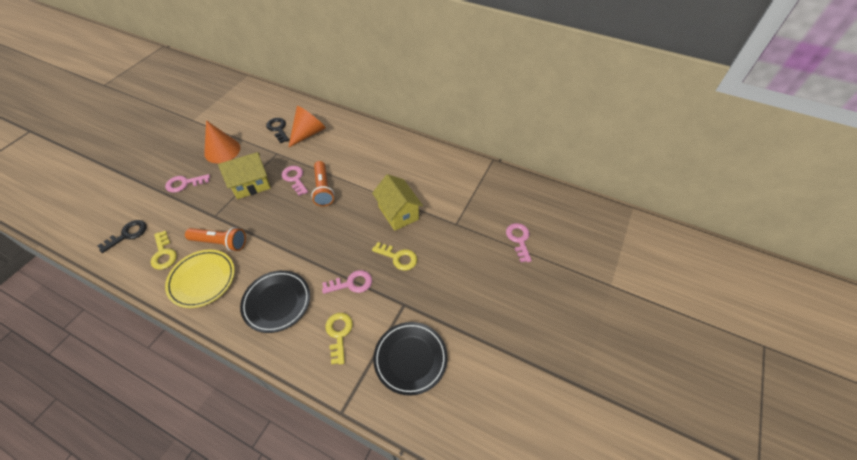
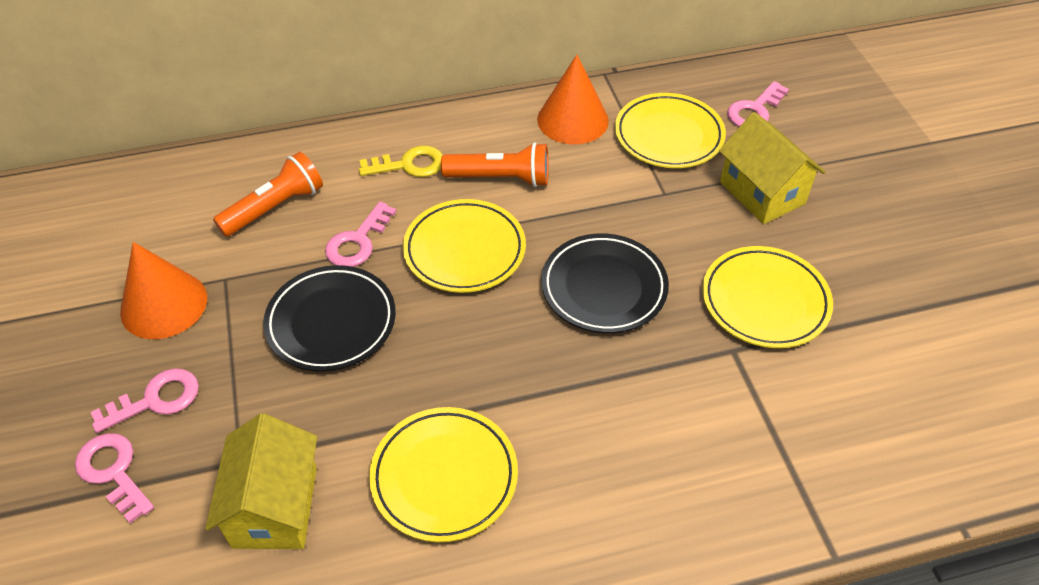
black key: 2 -> 0
yellow key: 3 -> 1
yellow plate: 1 -> 4

